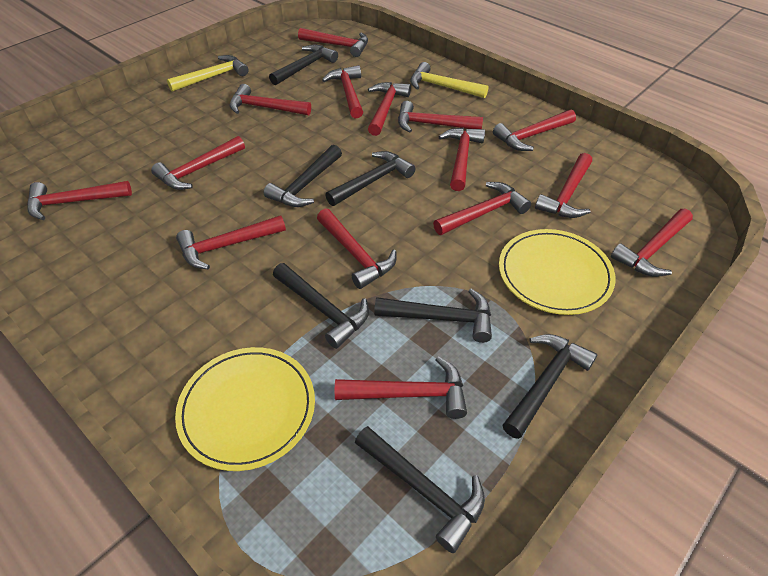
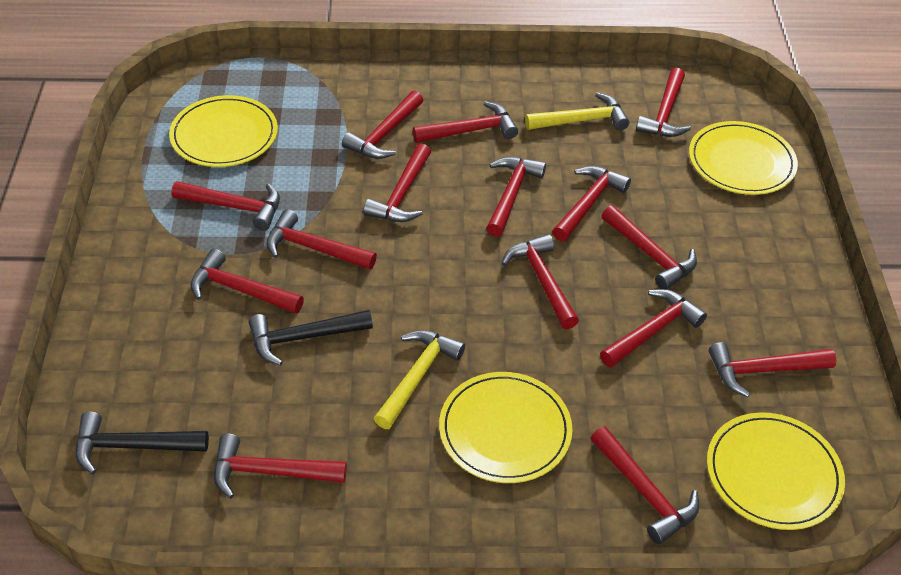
black hammer: 7 -> 2
yellow plate: 2 -> 4

